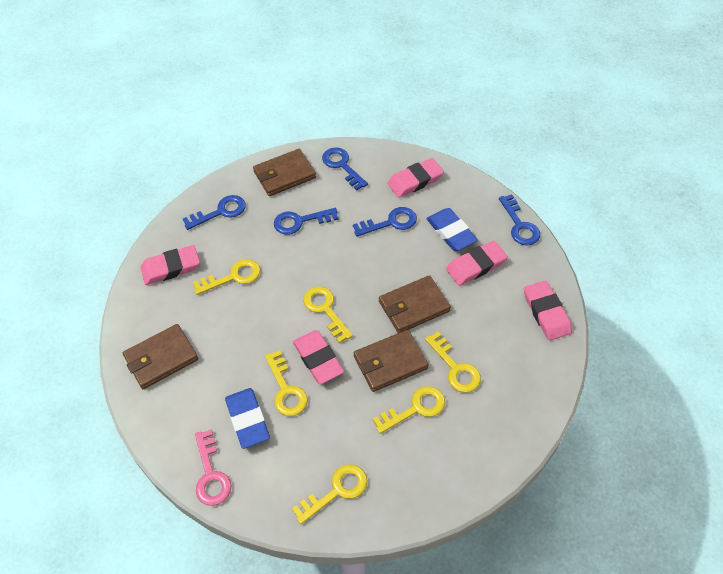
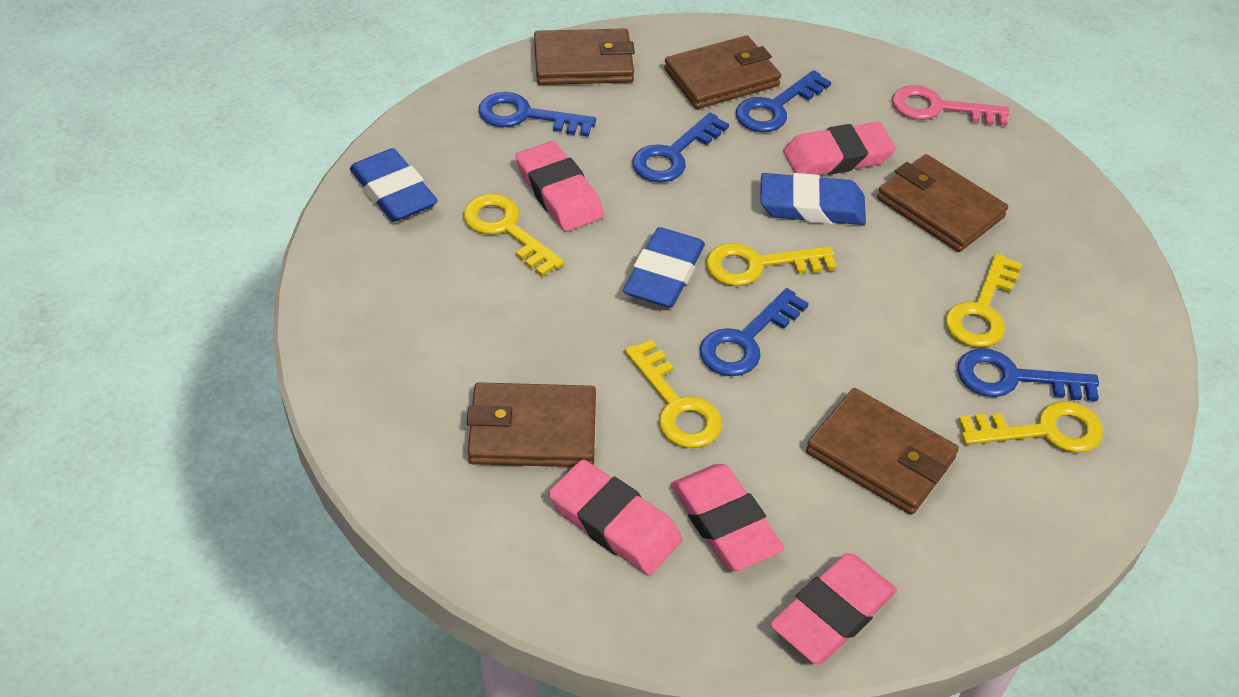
blue eraser: 2 -> 3
brown wallet: 4 -> 5
yellow key: 6 -> 5

